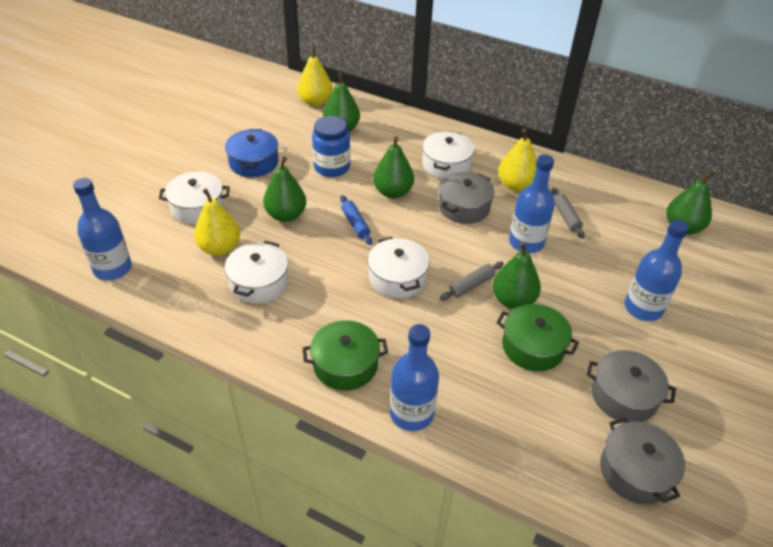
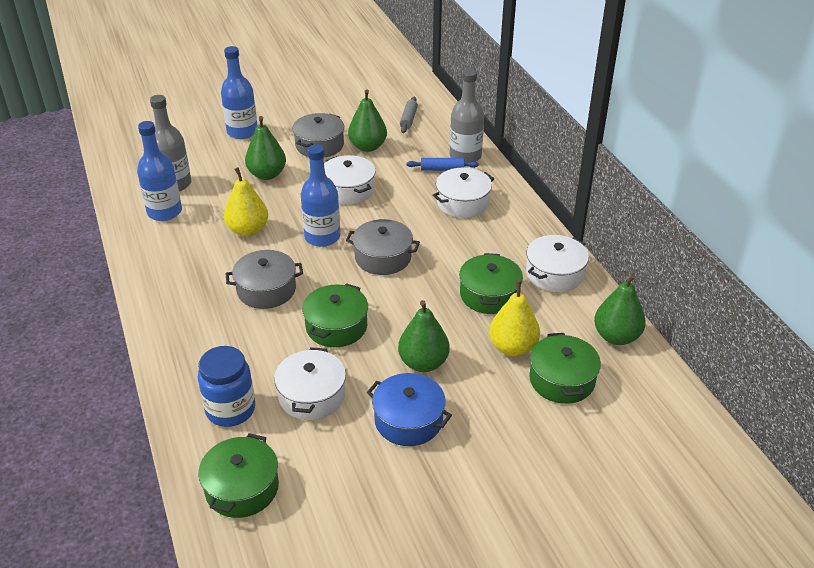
blue bottle: 4 -> 3
green pear: 5 -> 4
green pot: 2 -> 4
grey bottle: 0 -> 2
grey rolling pin: 2 -> 1
yellow pear: 3 -> 2

